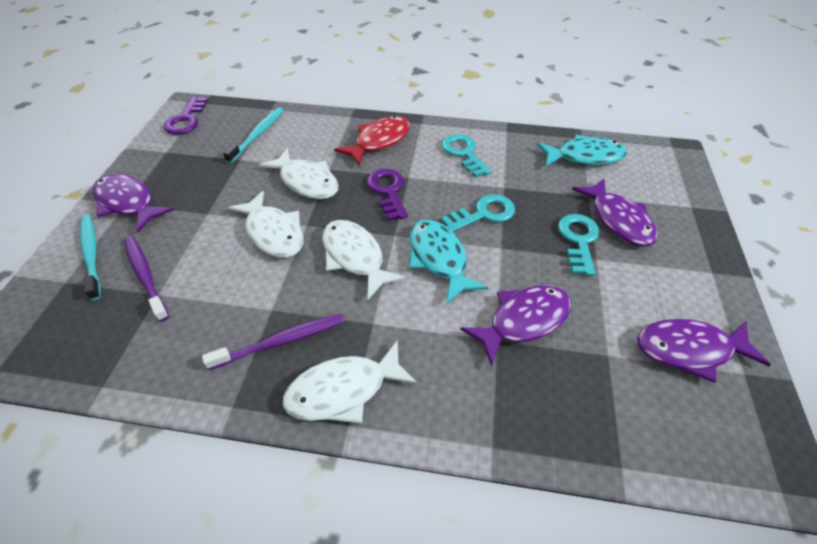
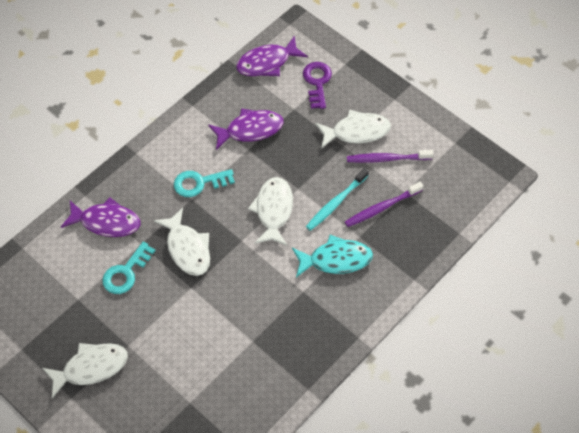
purple fish: 4 -> 3
purple key: 2 -> 1
red fish: 1 -> 0
turquoise fish: 2 -> 1
turquoise key: 3 -> 2
turquoise toothbrush: 2 -> 1

